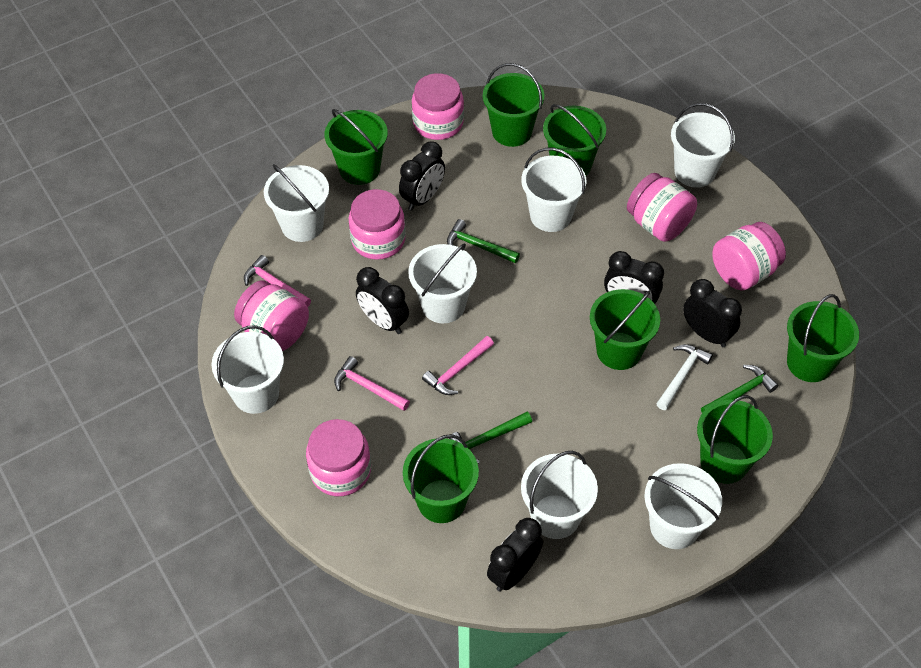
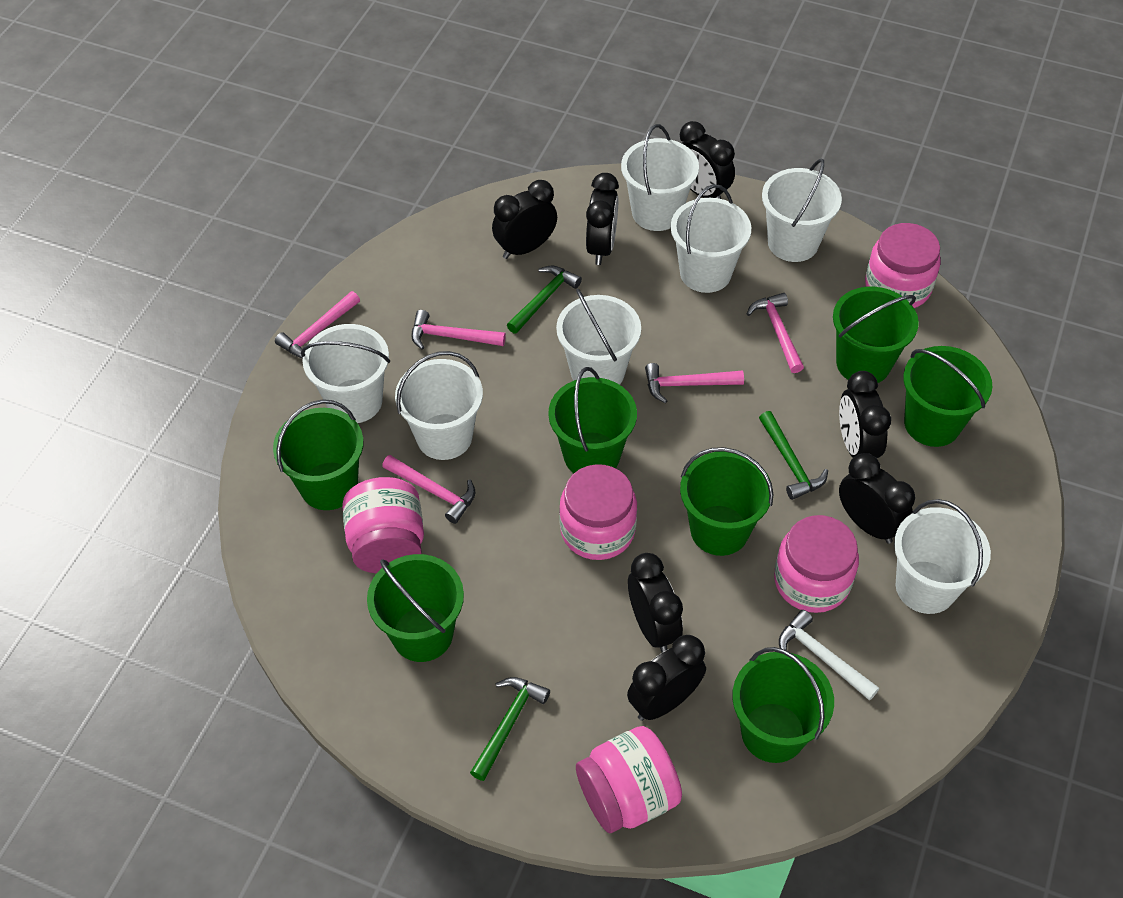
black clock: 5 -> 7
pink hammer: 3 -> 5
pink jar: 6 -> 5

